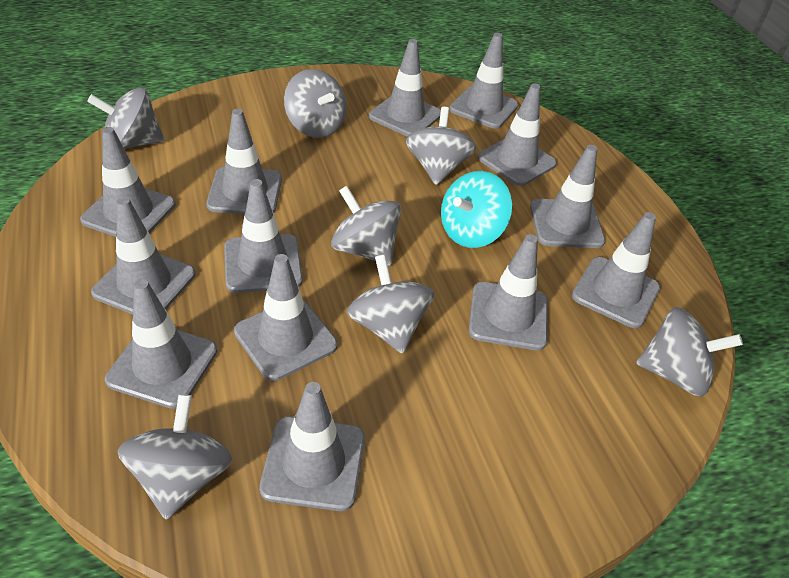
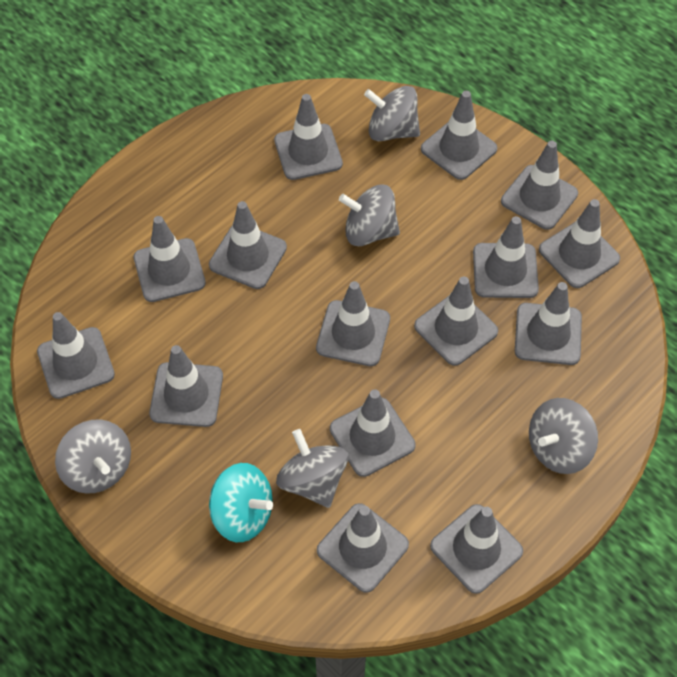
grey spinning top: 7 -> 5
grey traffic cone: 13 -> 15

